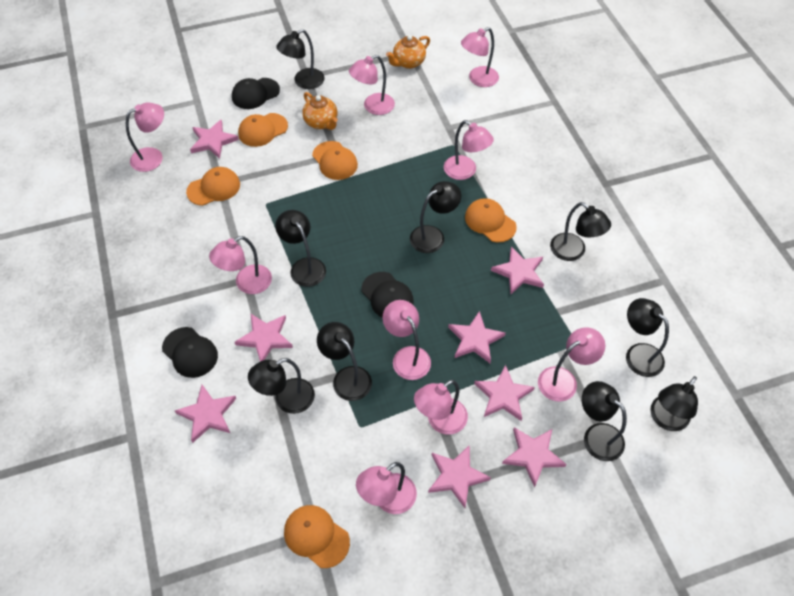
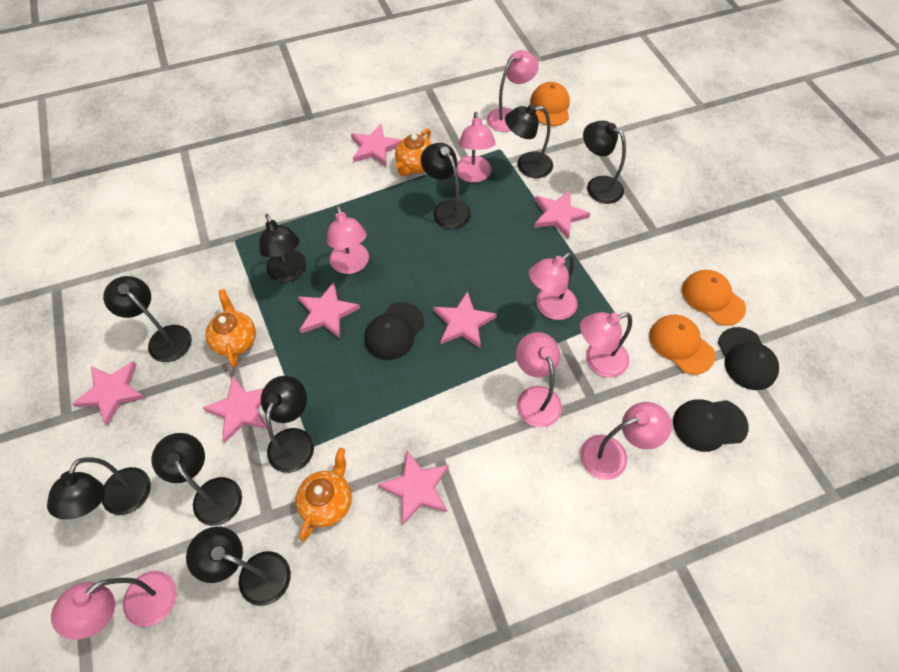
orange cap: 5 -> 3
orange teapot: 2 -> 3
pink lamp: 9 -> 8
pink star: 8 -> 7

